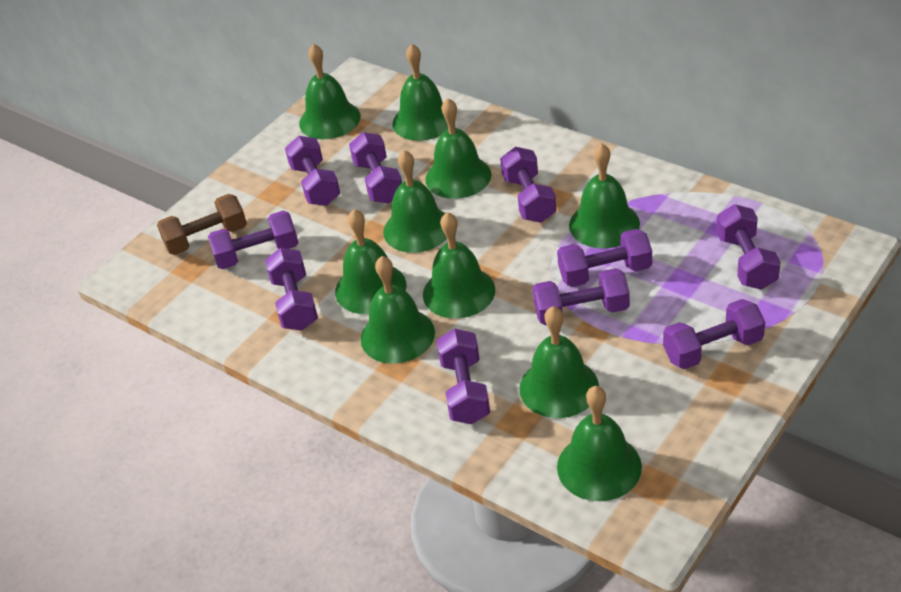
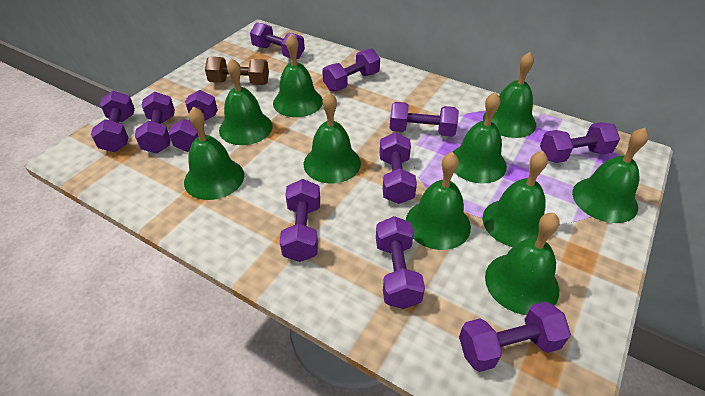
purple dumbbell: 10 -> 11

